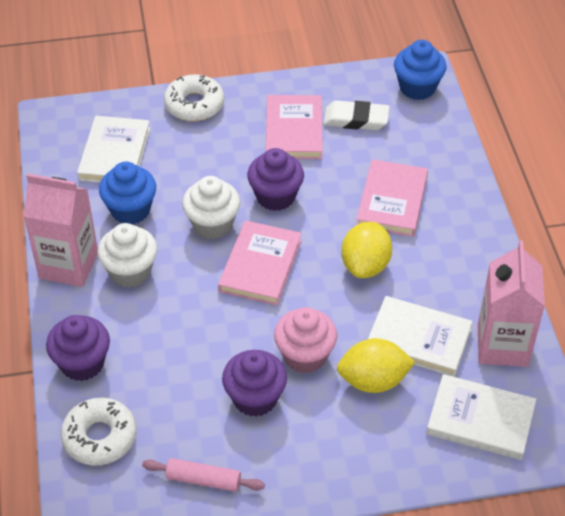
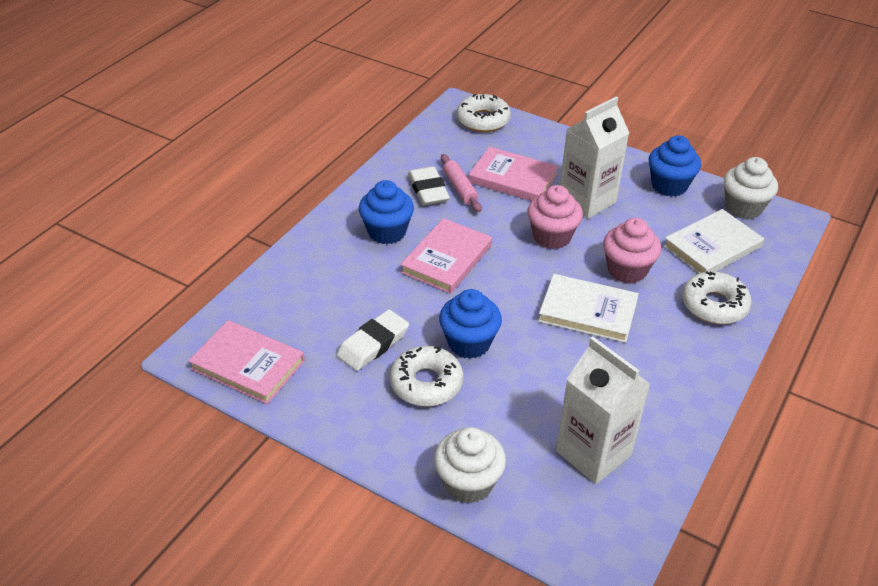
blue cupcake: 2 -> 3
pink carton: 2 -> 0
pink cupcake: 1 -> 2
purple cupcake: 3 -> 0
white book: 3 -> 2
white carton: 0 -> 2
white donut: 2 -> 3
white eraser: 1 -> 2
yellow lemon: 2 -> 0

